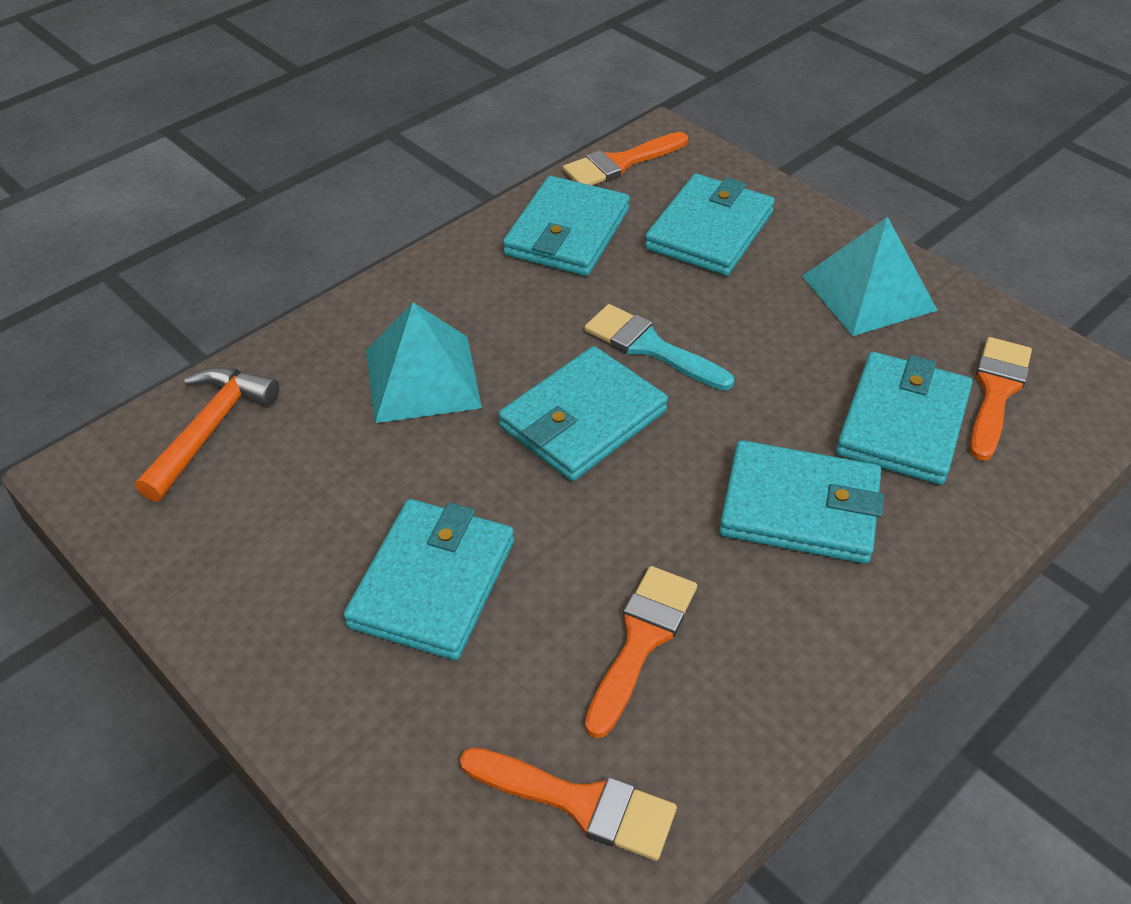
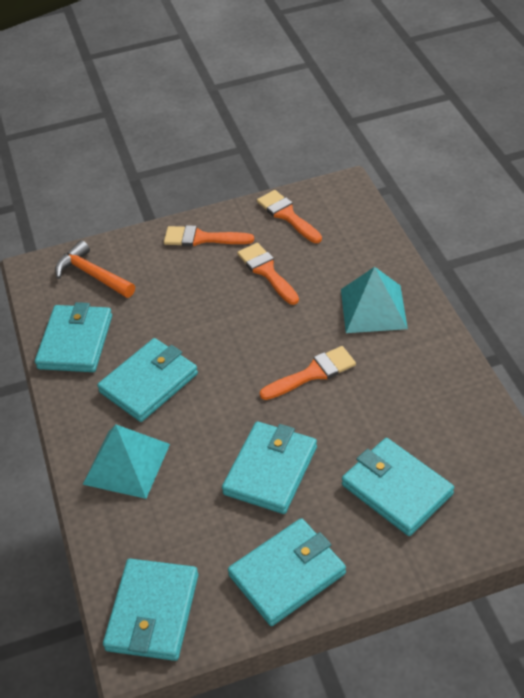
turquoise brush: 1 -> 0

